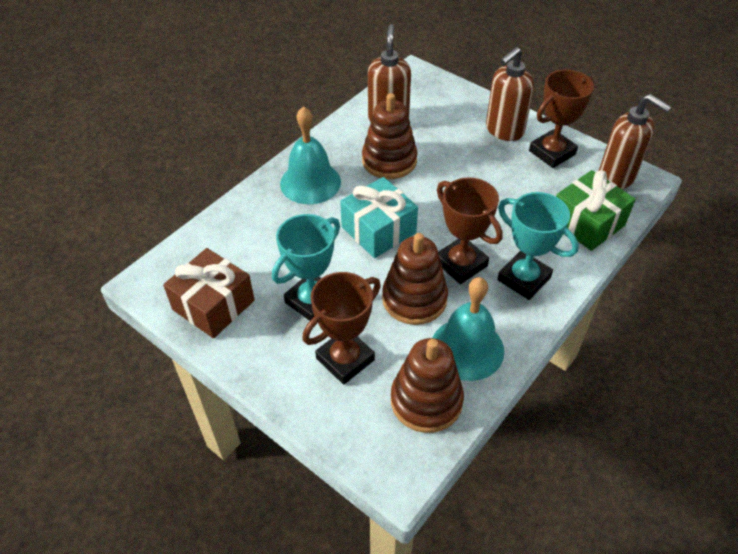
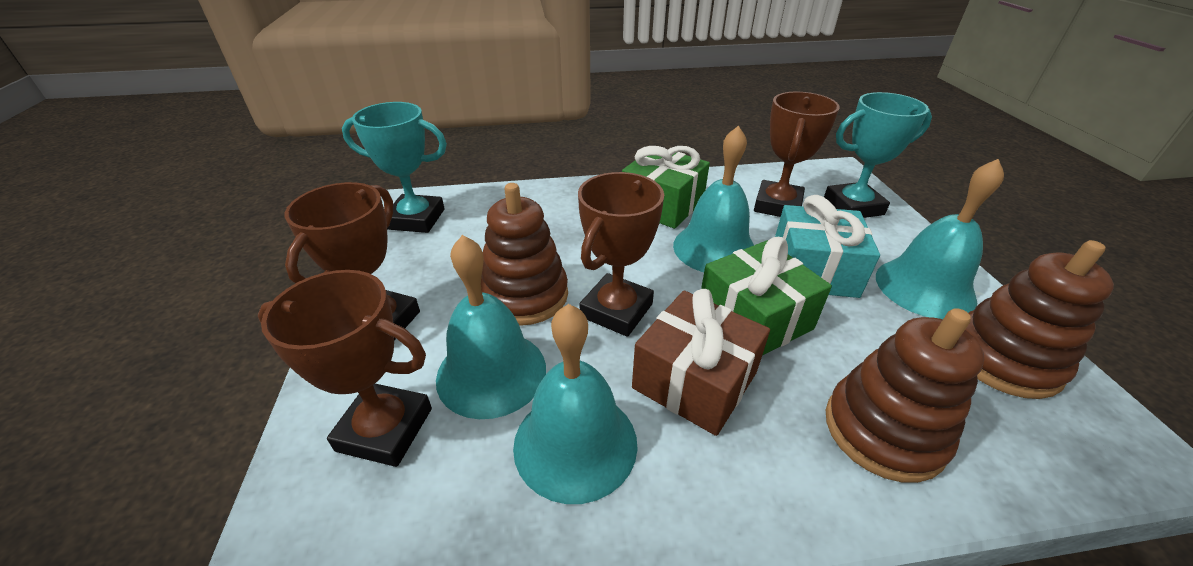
brown soap dispenser: 3 -> 0
brown trophy: 3 -> 4
green gift: 1 -> 2
turquoise bell: 2 -> 4

